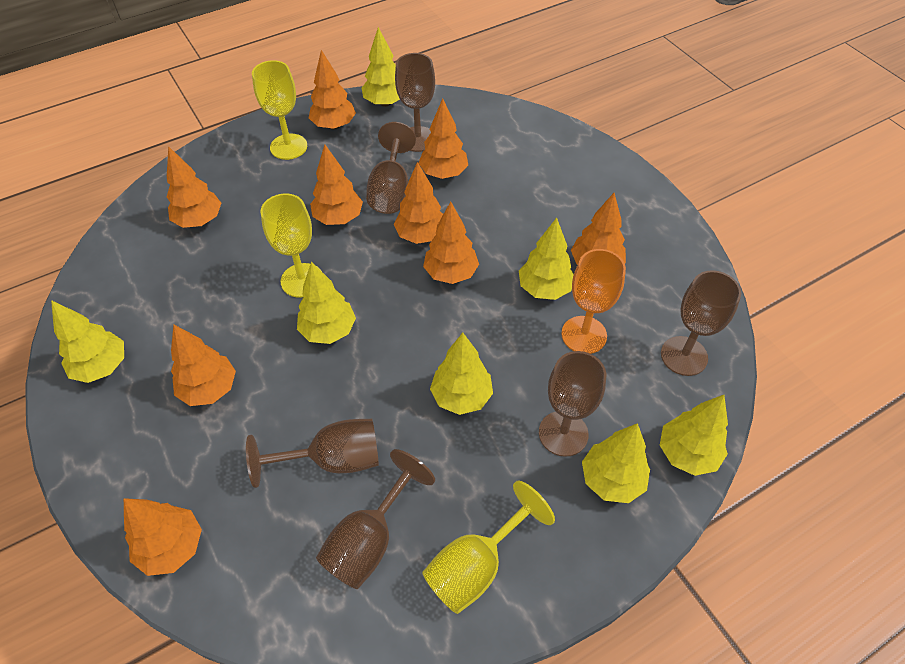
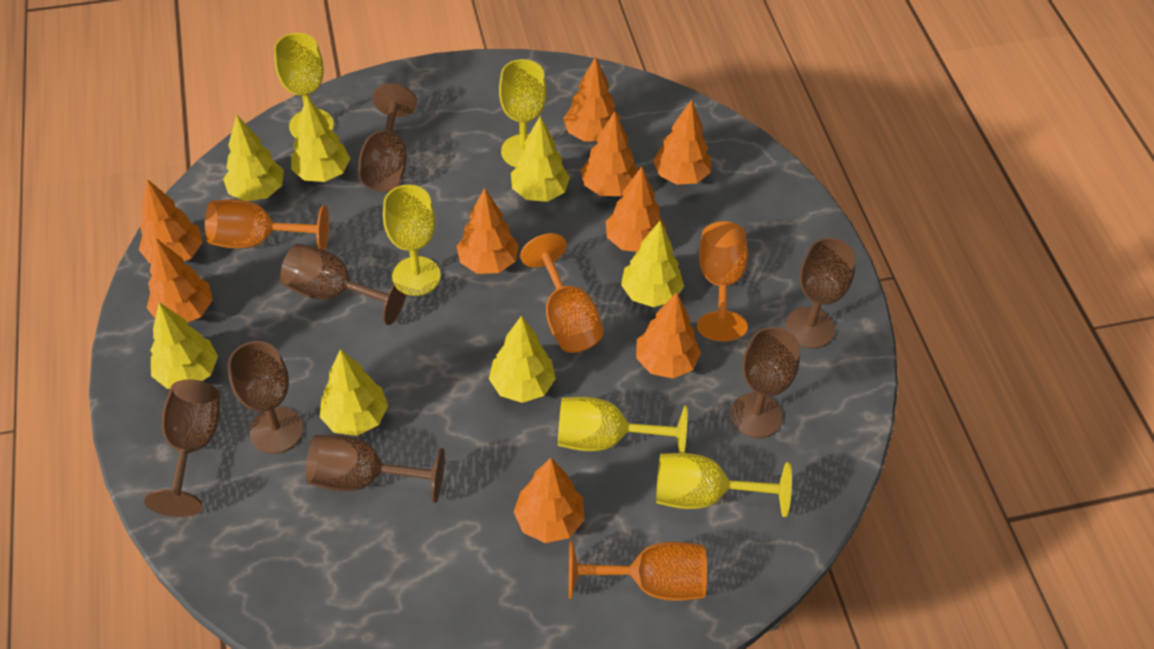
brown goblet: 6 -> 7
orange goblet: 1 -> 4
yellow goblet: 3 -> 5

